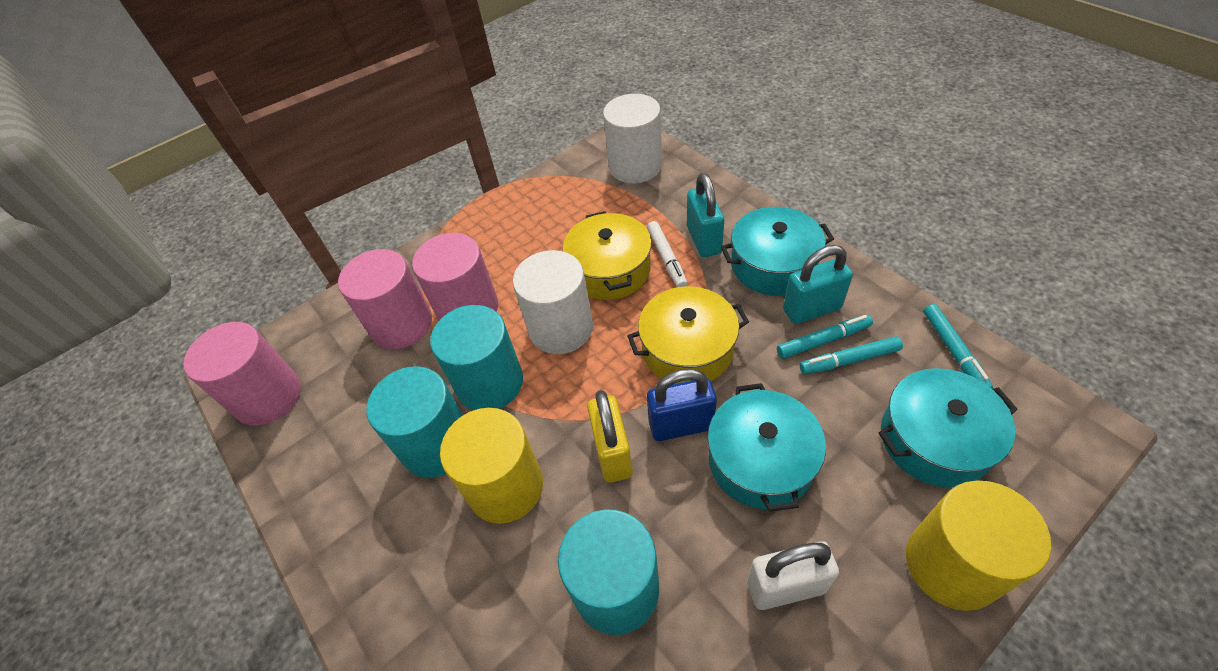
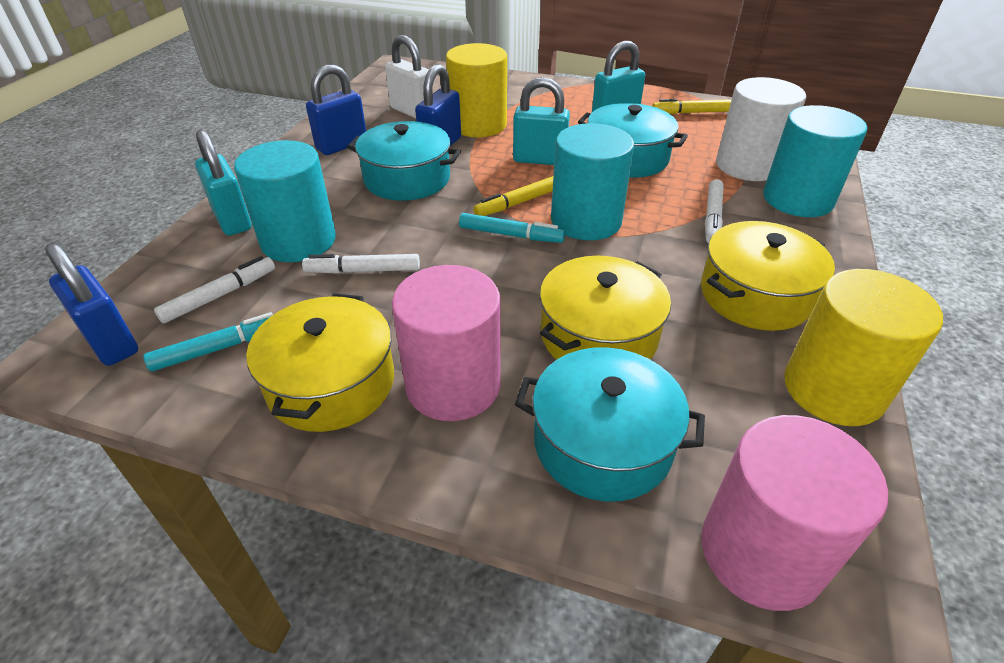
blue padlock: 1 -> 3
pink cylinder: 3 -> 2
turquoise marker: 3 -> 2
turquoise padlock: 2 -> 3
white cylinder: 2 -> 1
white marker: 1 -> 3
yellow marker: 0 -> 2
yellow padlock: 1 -> 0
yellow pot: 2 -> 3

